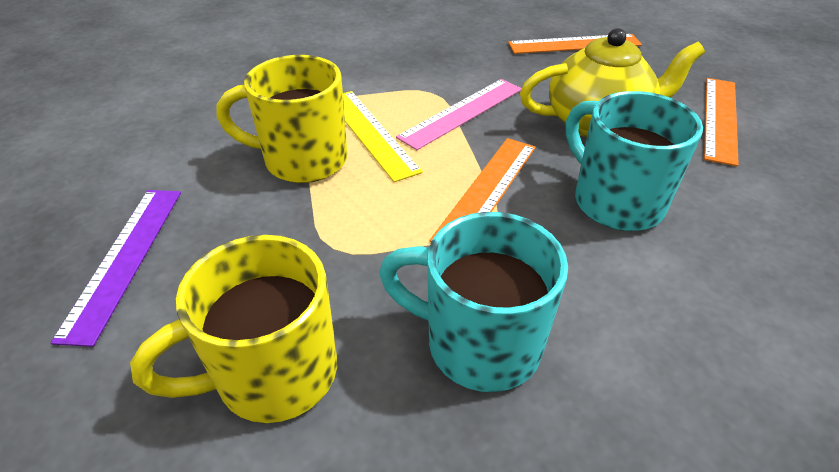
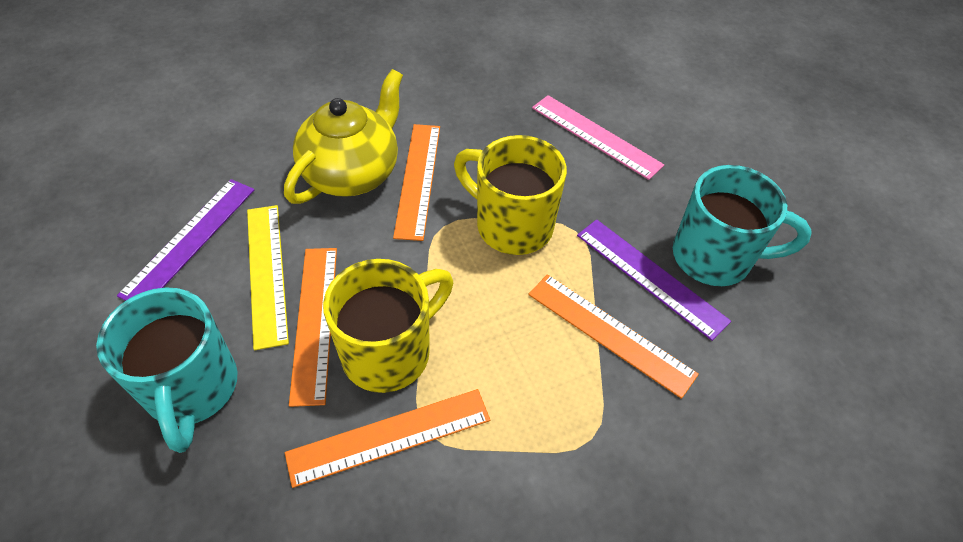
orange ruler: 3 -> 4
purple ruler: 1 -> 2

